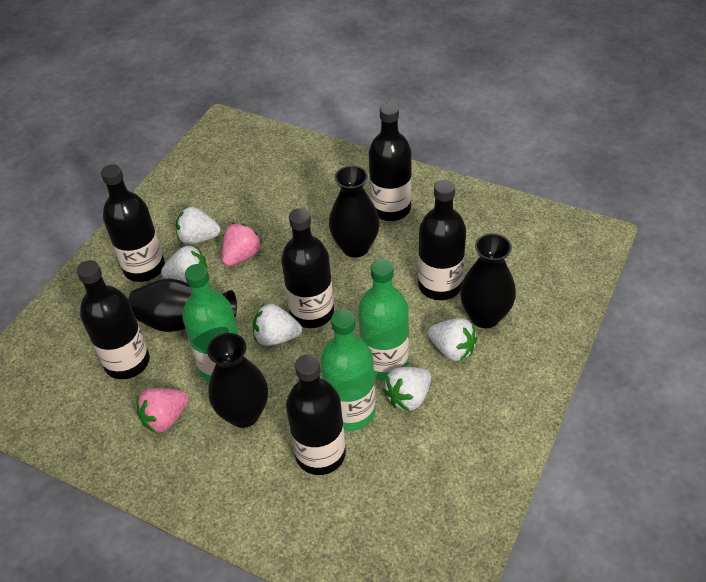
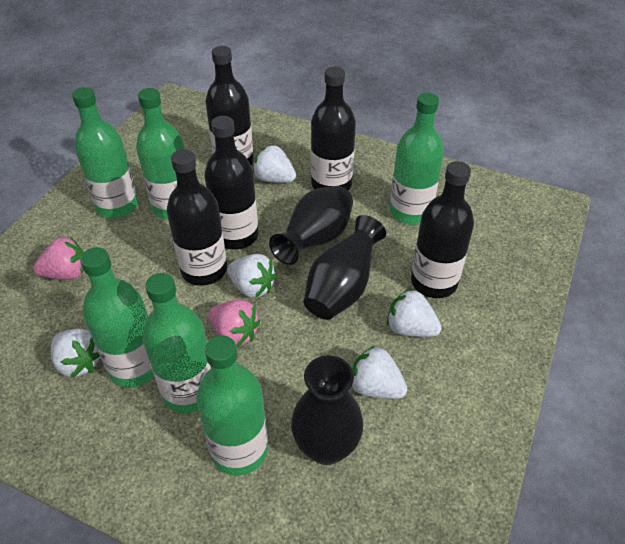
black bottle: 6 -> 5
black vase: 4 -> 3
green bottle: 3 -> 6

